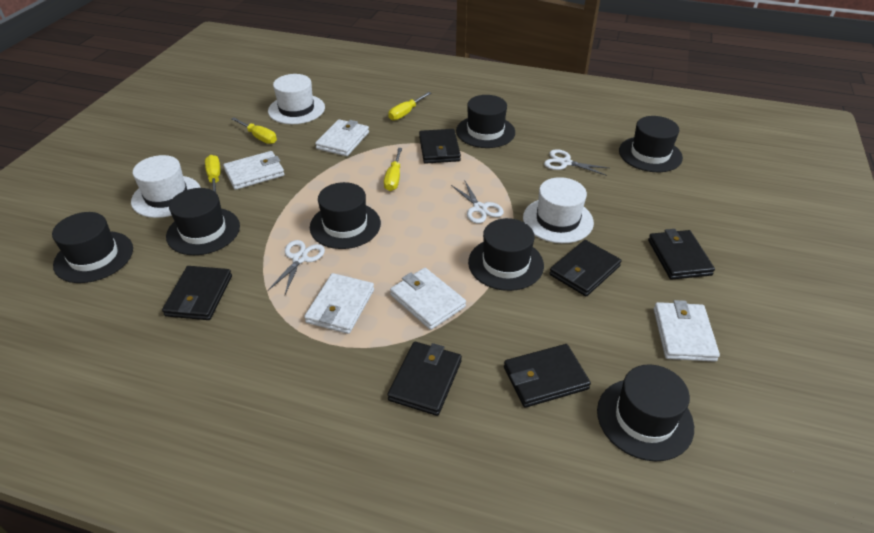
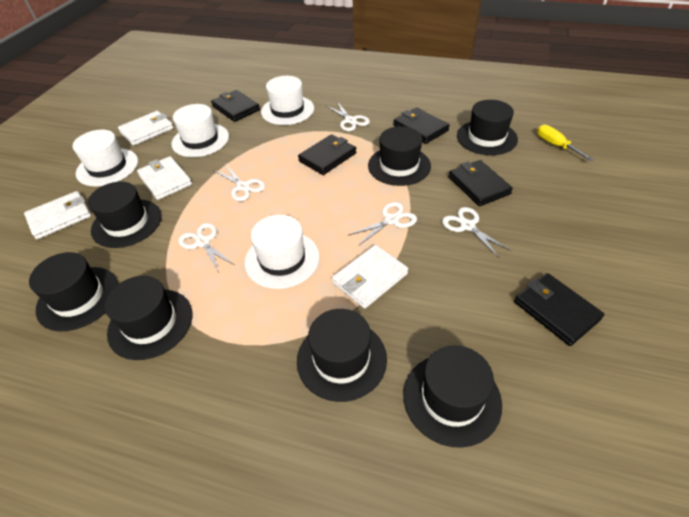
black wallet: 6 -> 5
white hat: 3 -> 4
white scissors: 3 -> 5
white wallet: 5 -> 4
yellow screwdriver: 4 -> 1

